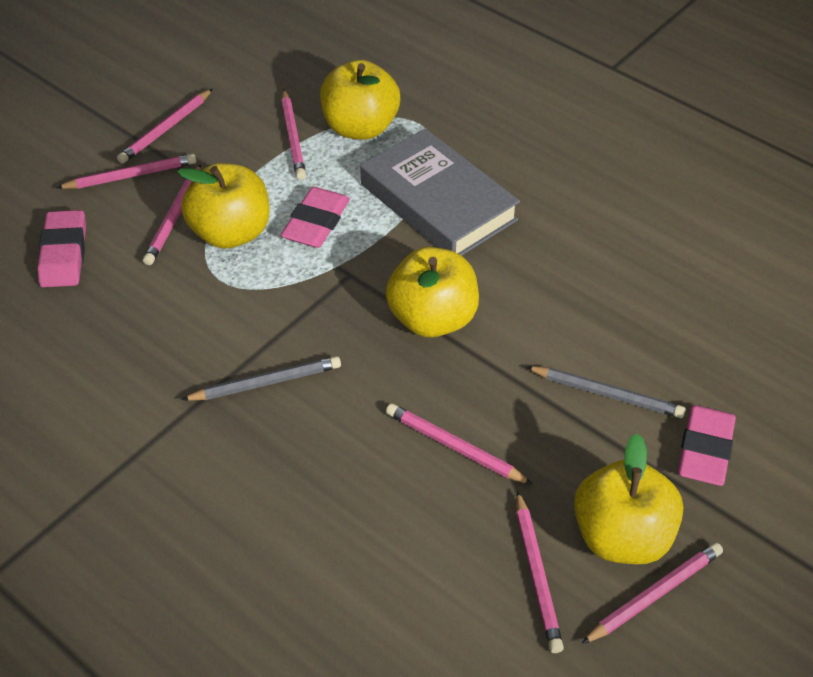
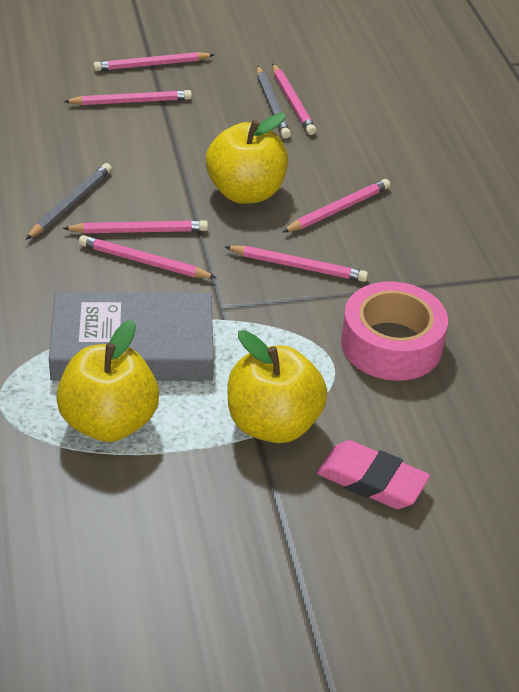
pink eraser: 3 -> 1
pink tape: 0 -> 1
yellow apple: 4 -> 3

